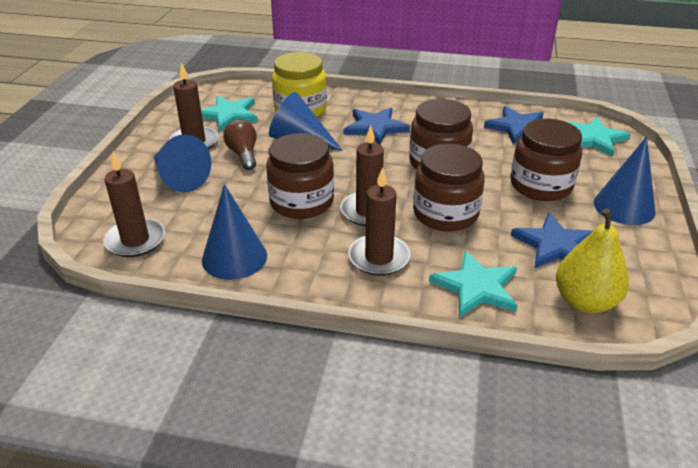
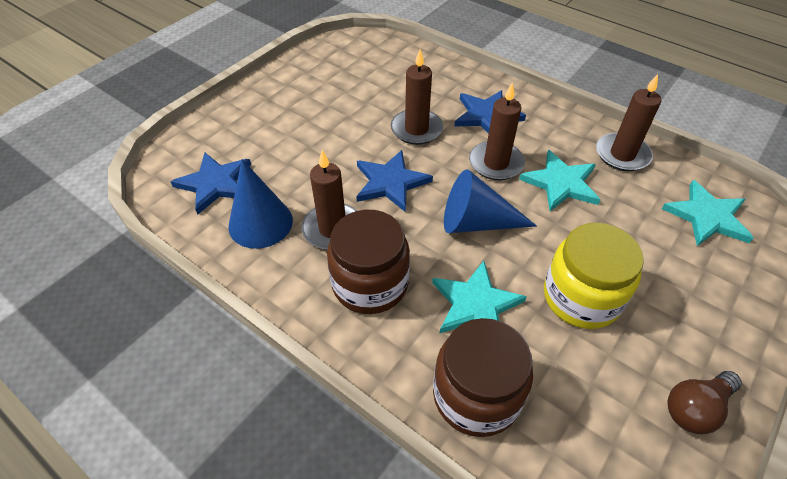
blue cone: 4 -> 2
brown jar: 4 -> 2
yellow pear: 1 -> 0

